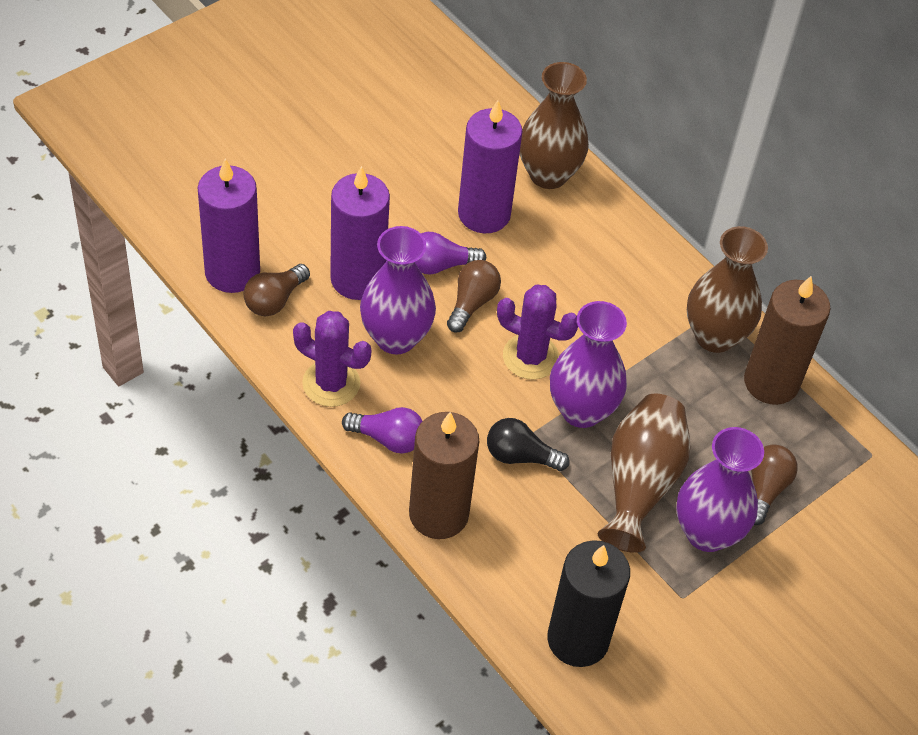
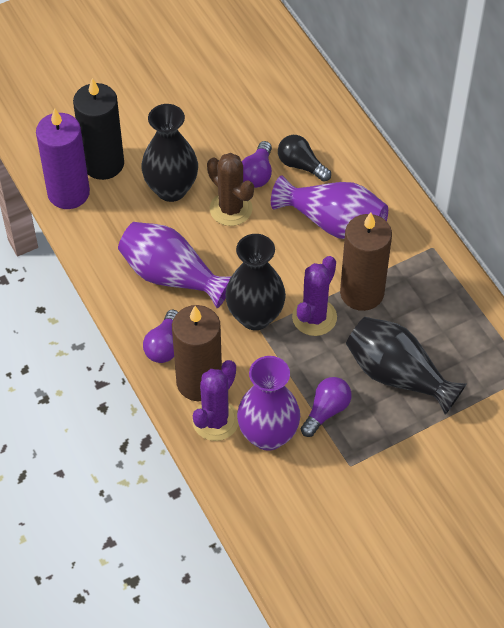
black vase: 0 -> 3
brown cactus: 0 -> 1
brown light bulb: 3 -> 0
brown vase: 3 -> 0
purple candle: 3 -> 1
purple light bulb: 2 -> 3

